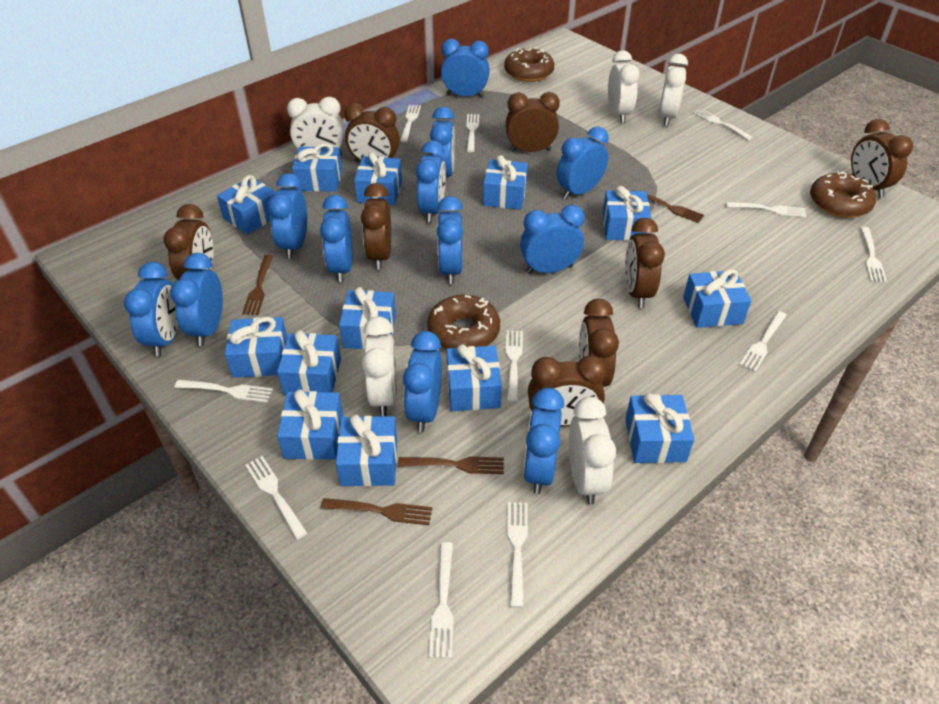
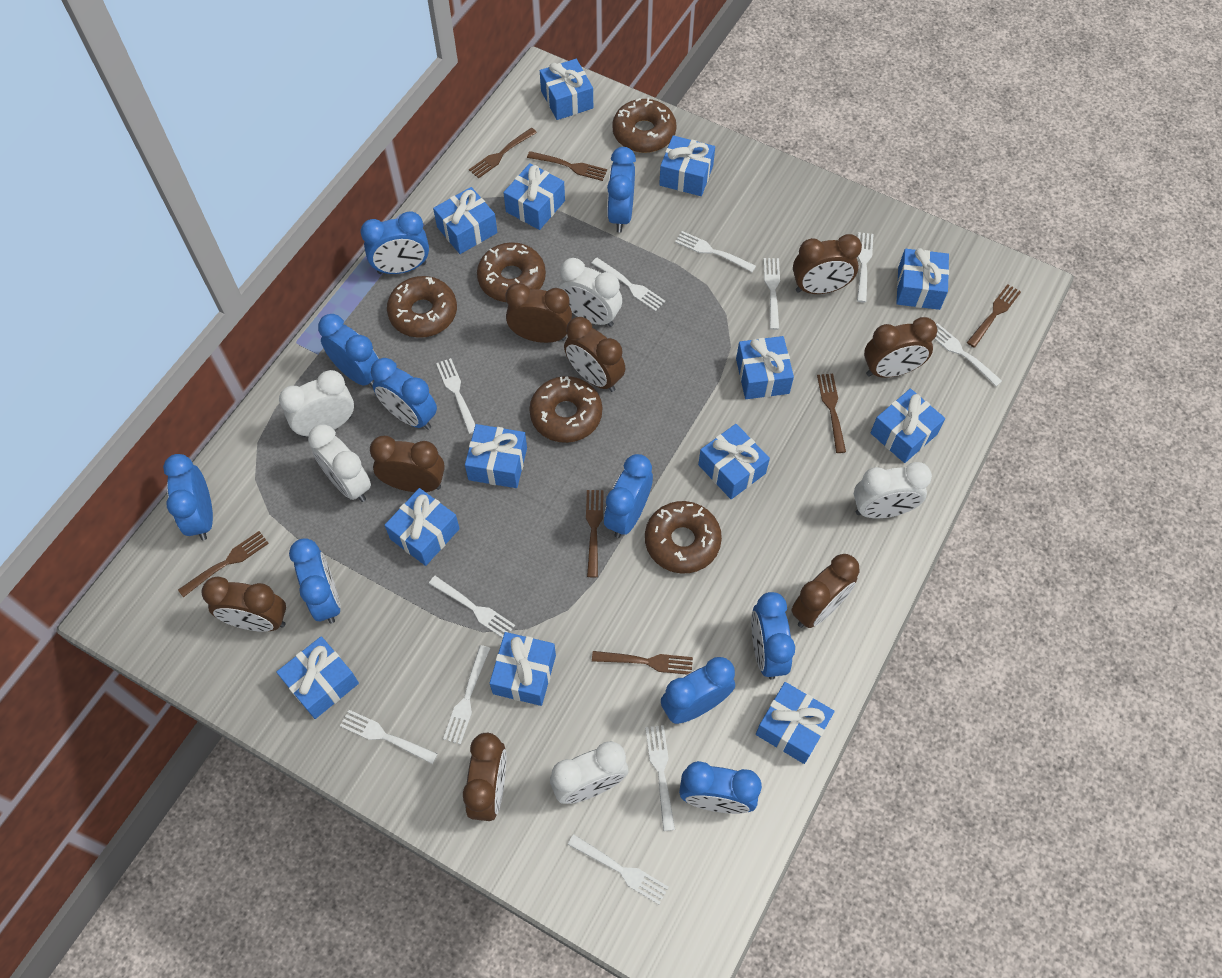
blue clock: 12 -> 10
brown donut: 3 -> 5
brown fork: 4 -> 7

